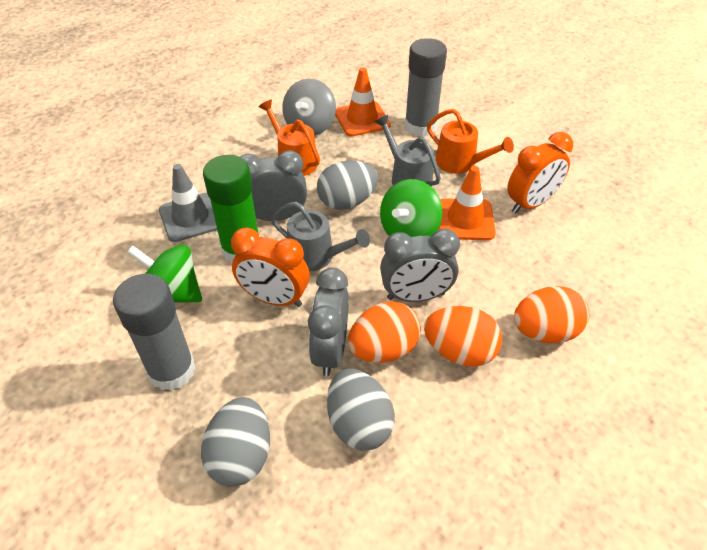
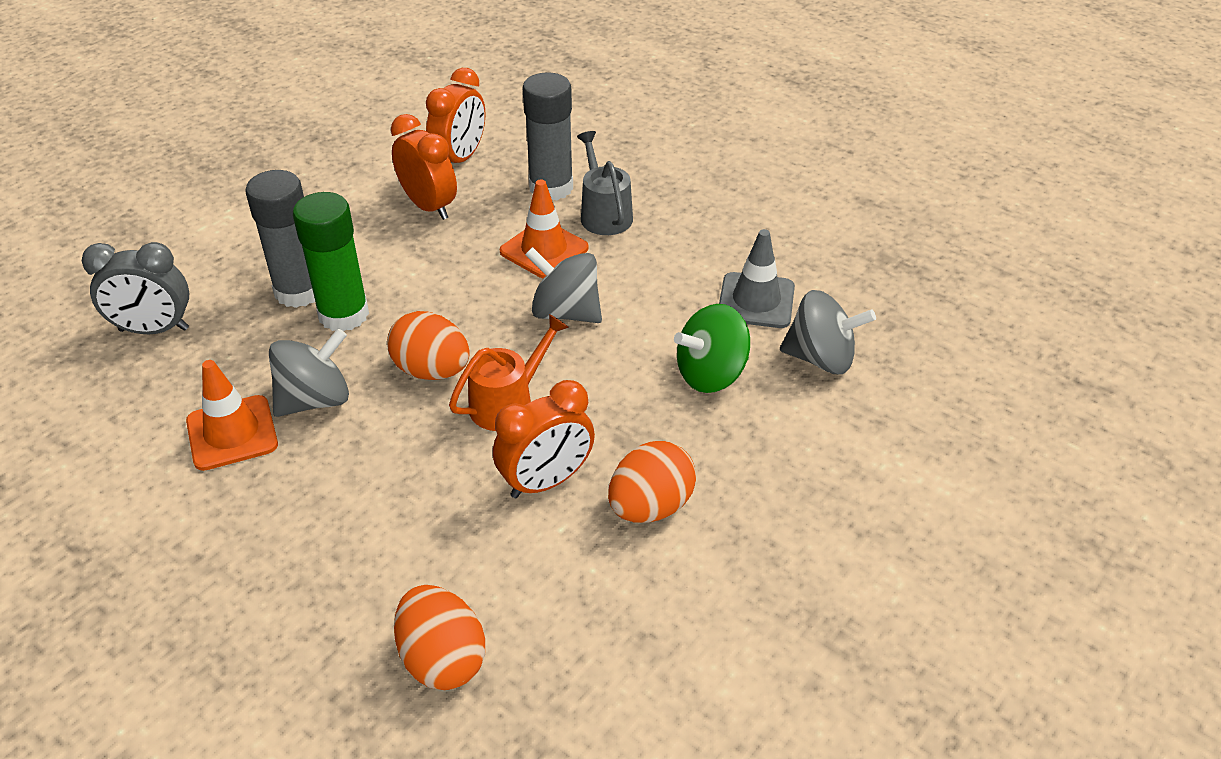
green spinning top: 2 -> 1
grey clock: 3 -> 1
grey egg: 3 -> 0
grey spinning top: 1 -> 3
grey watering can: 2 -> 1
orange clock: 2 -> 3
orange watering can: 2 -> 1

